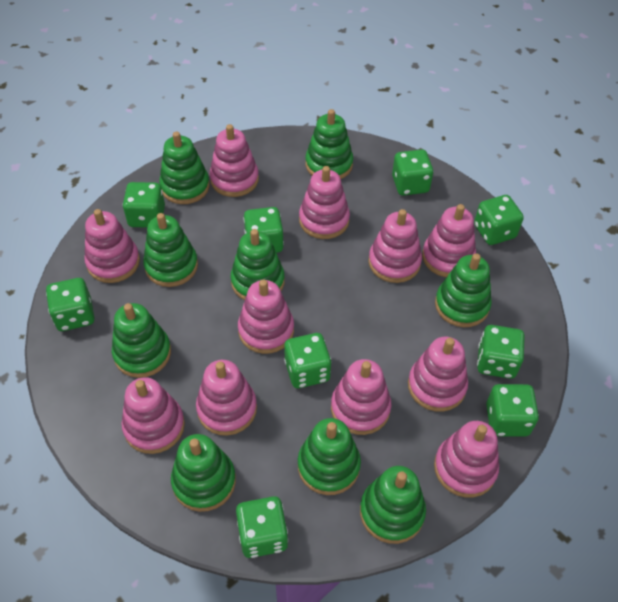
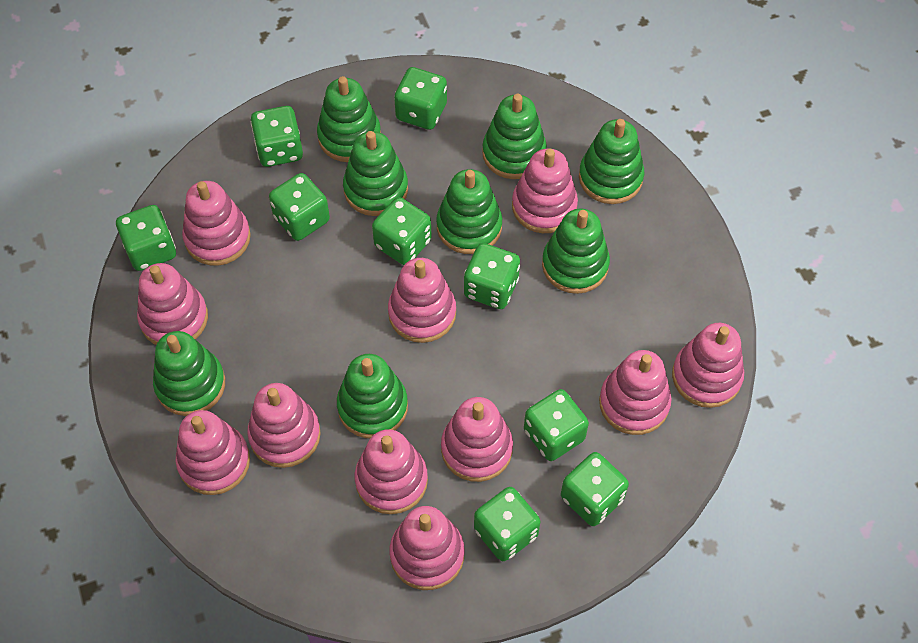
green stacking toy: 9 -> 8

